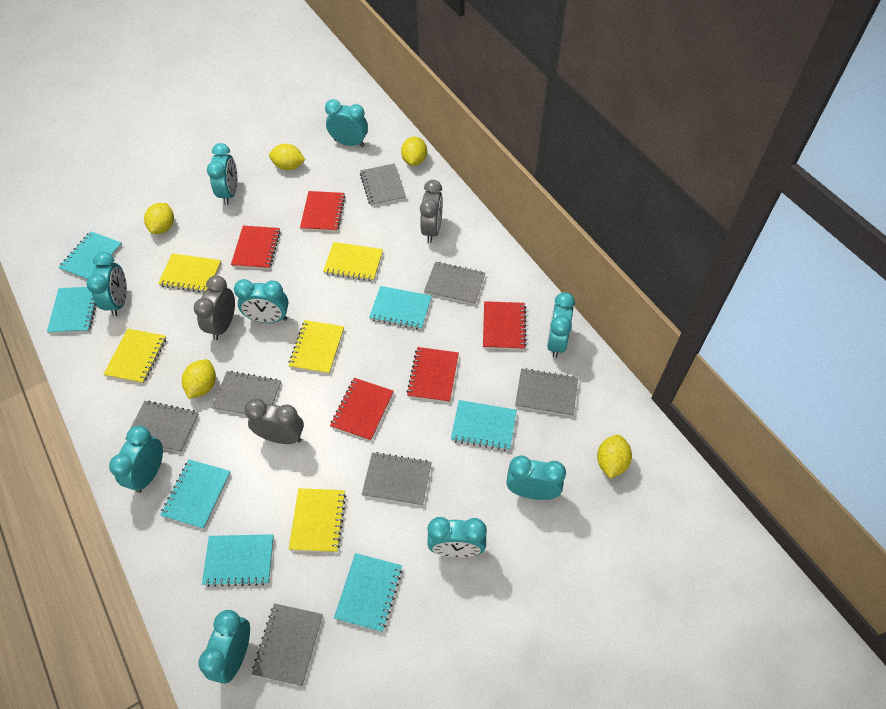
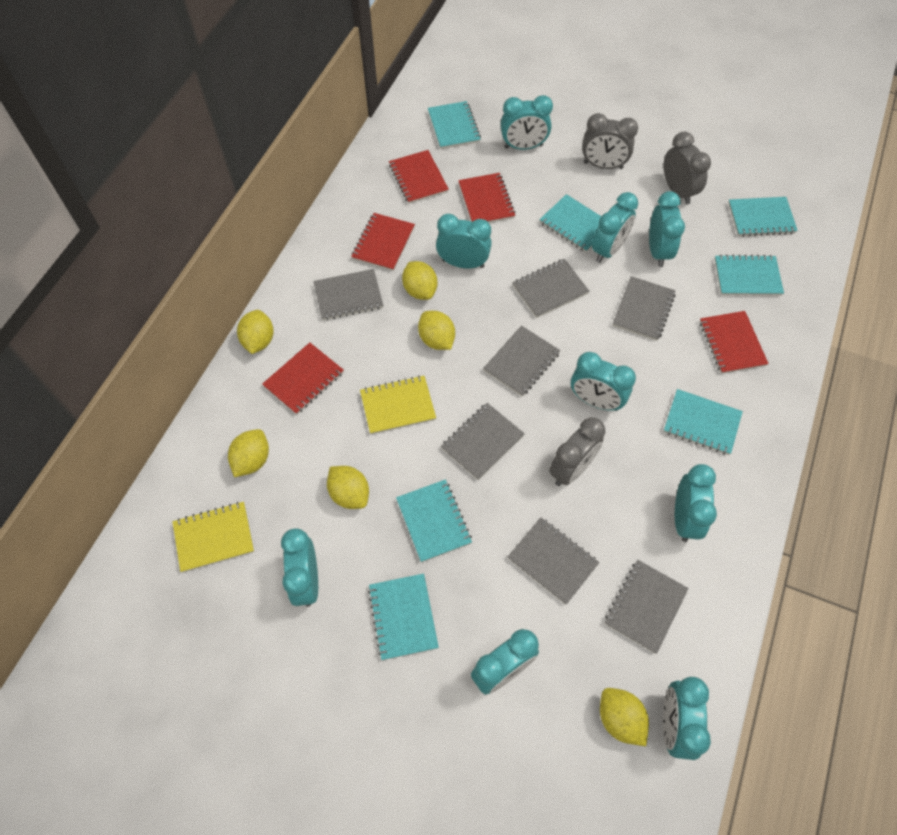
yellow lemon: 5 -> 6
yellow notebook: 5 -> 2

